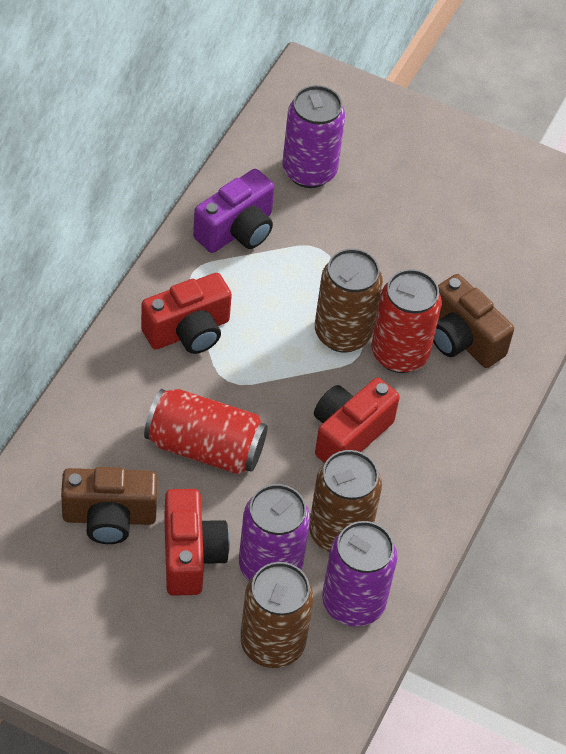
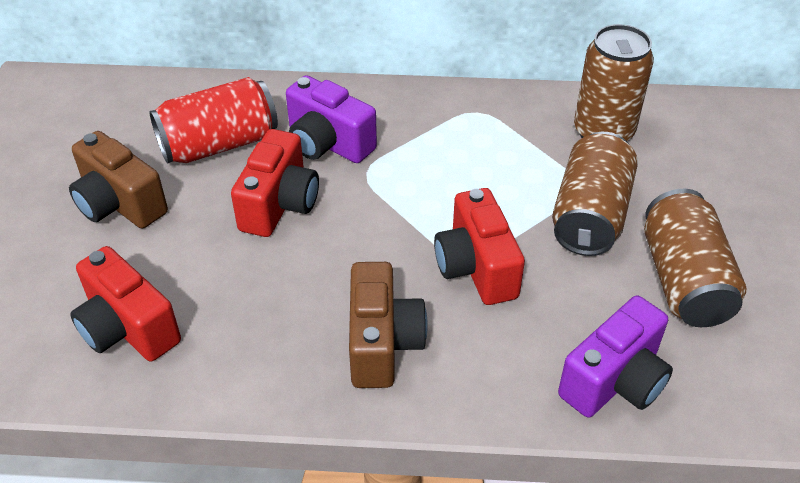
purple camera: 1 -> 2
purple can: 3 -> 0
red can: 2 -> 1

